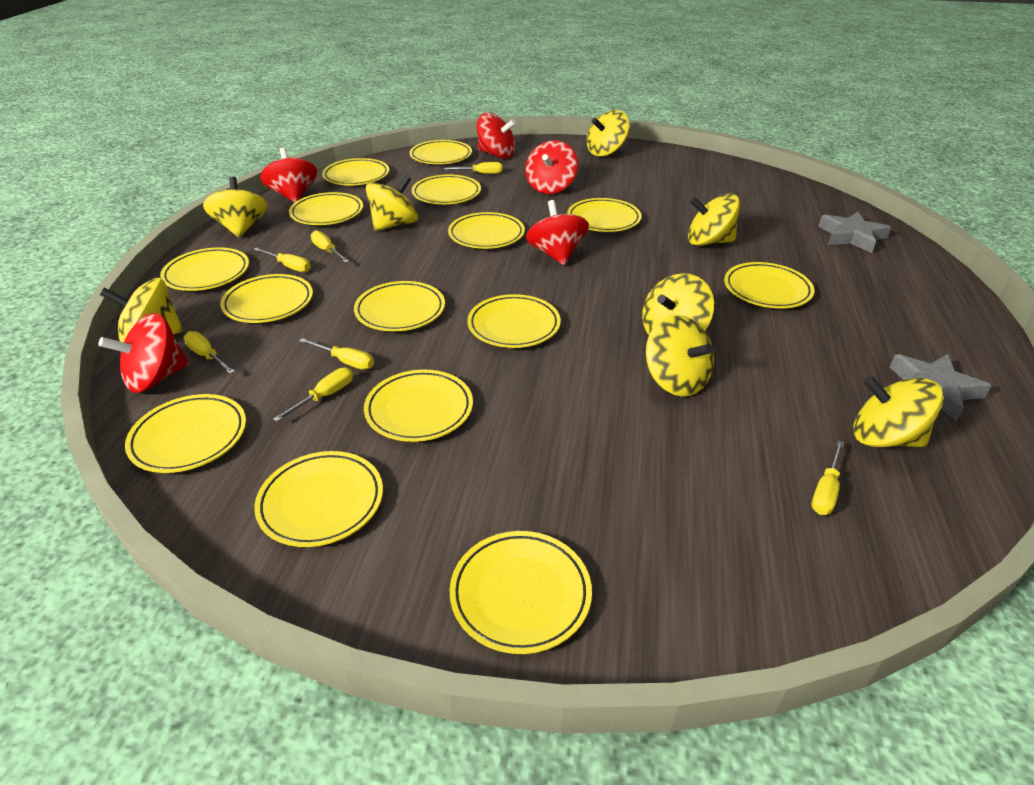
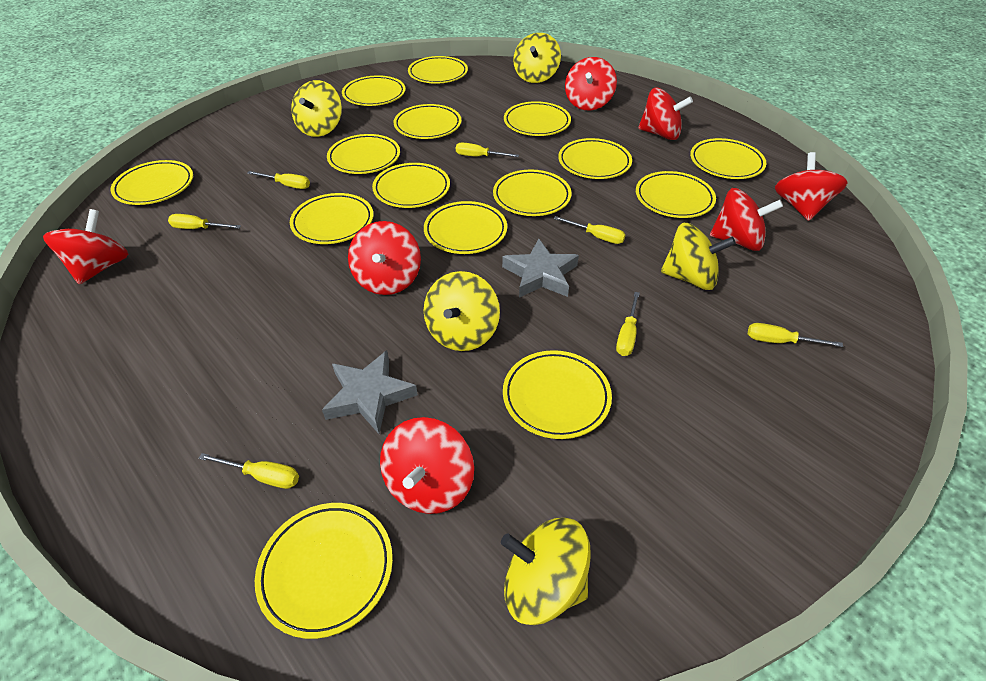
red spinning top: 5 -> 7
yellow spinning top: 8 -> 5

